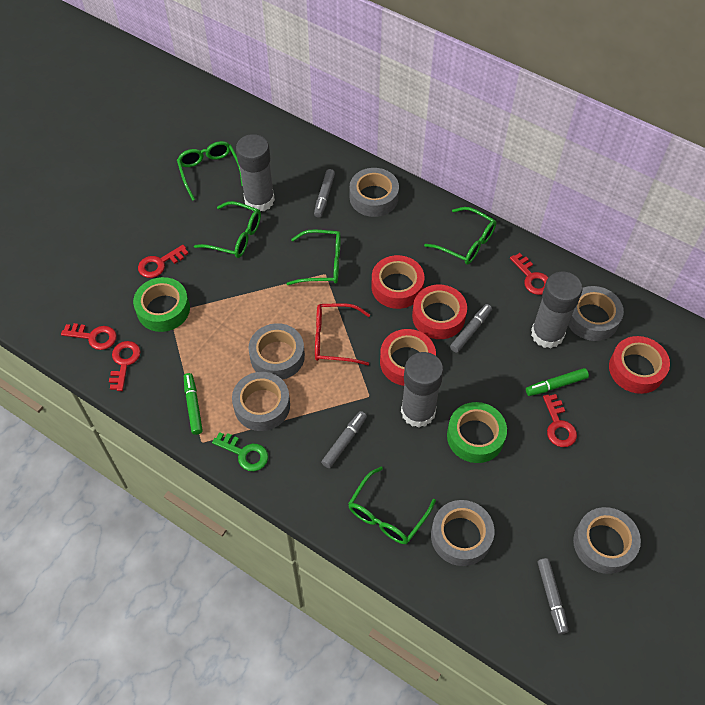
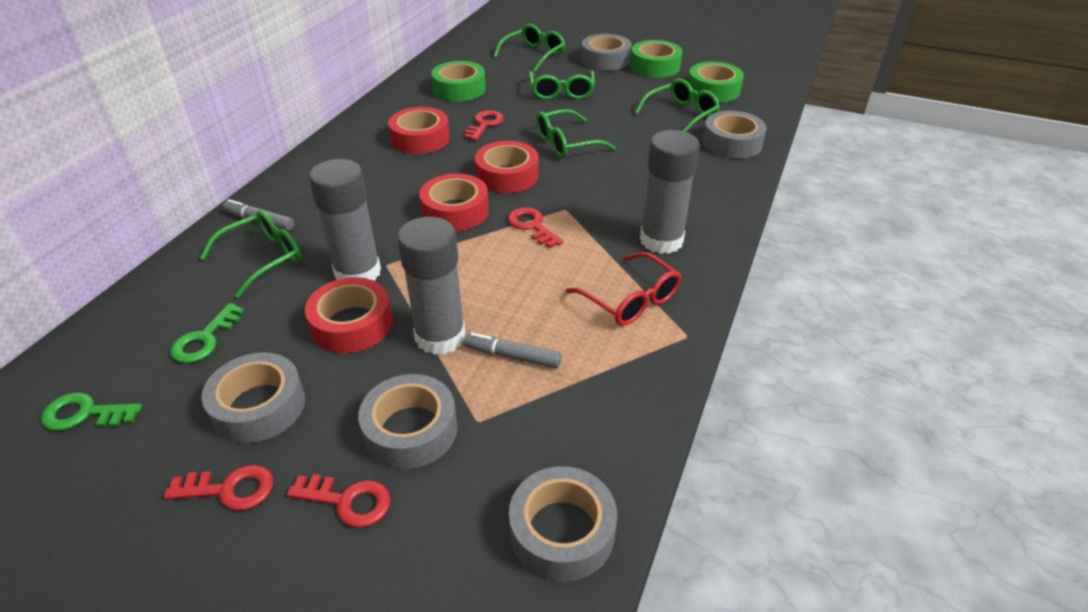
green key: 1 -> 2
green marker: 2 -> 0
green tape: 2 -> 3
grey marker: 4 -> 2
grey tape: 6 -> 5
red key: 5 -> 4

